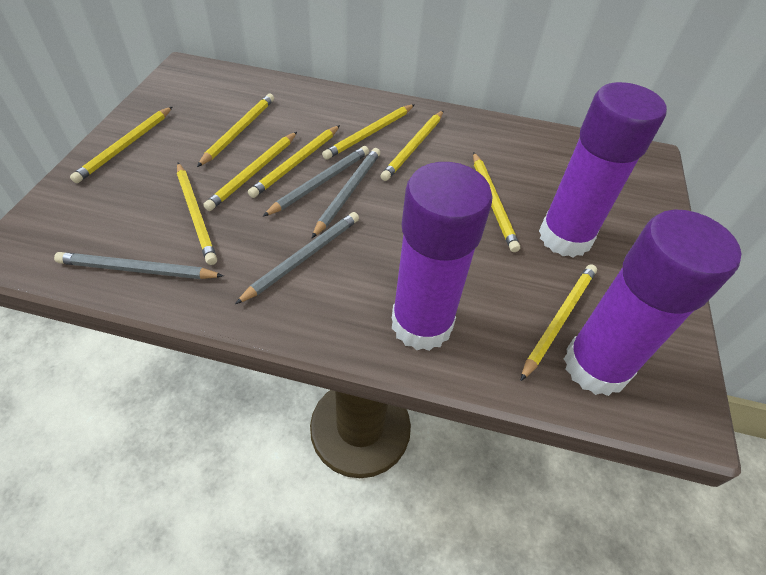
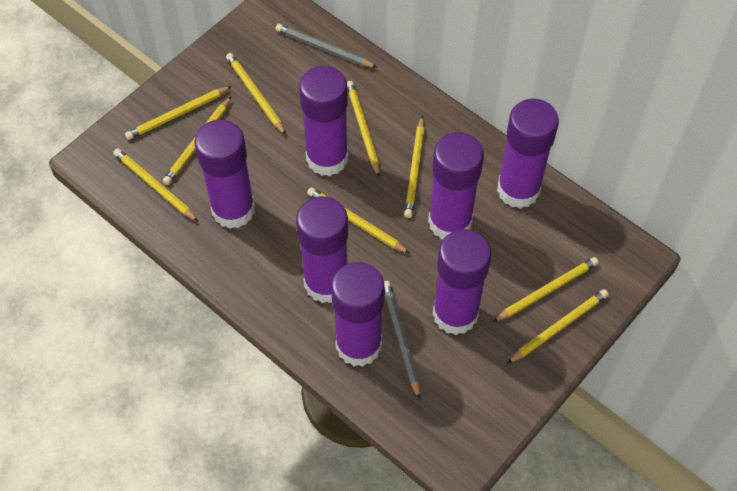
grey pencil: 4 -> 2
purple glue stick: 3 -> 7

